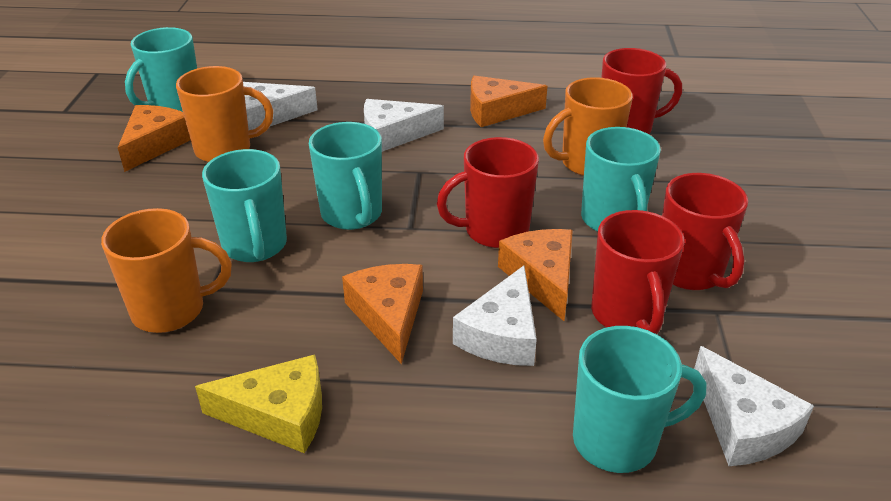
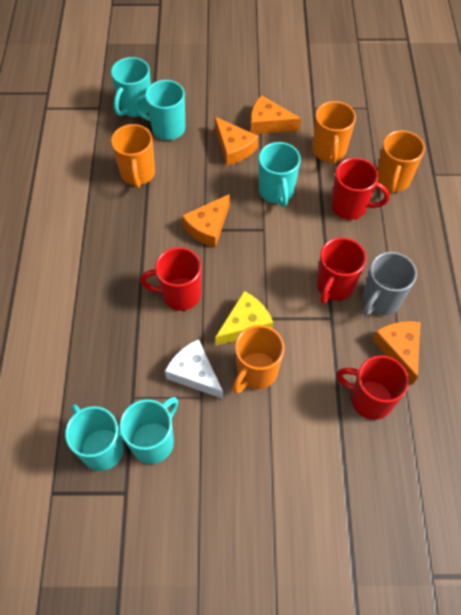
grey mug: 0 -> 1
orange mug: 3 -> 4
white cheese: 4 -> 1

